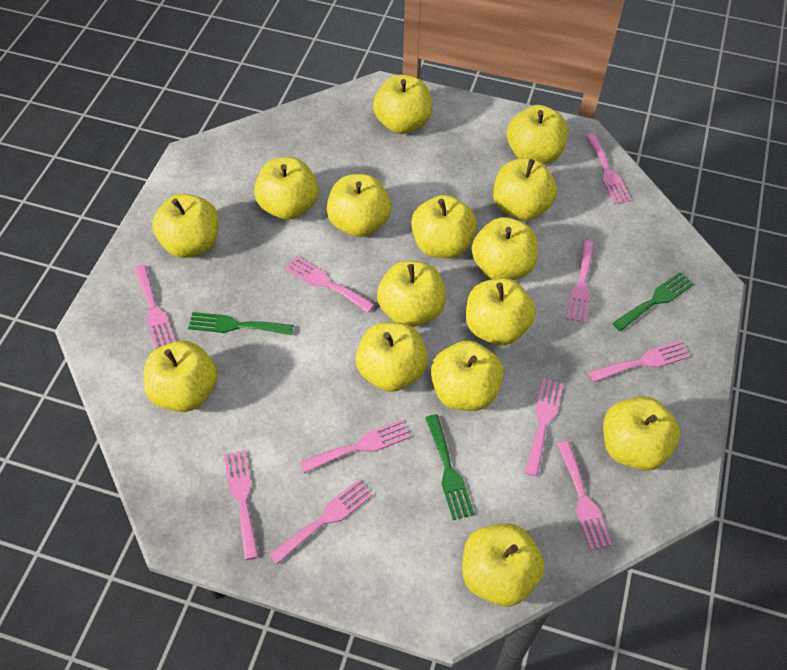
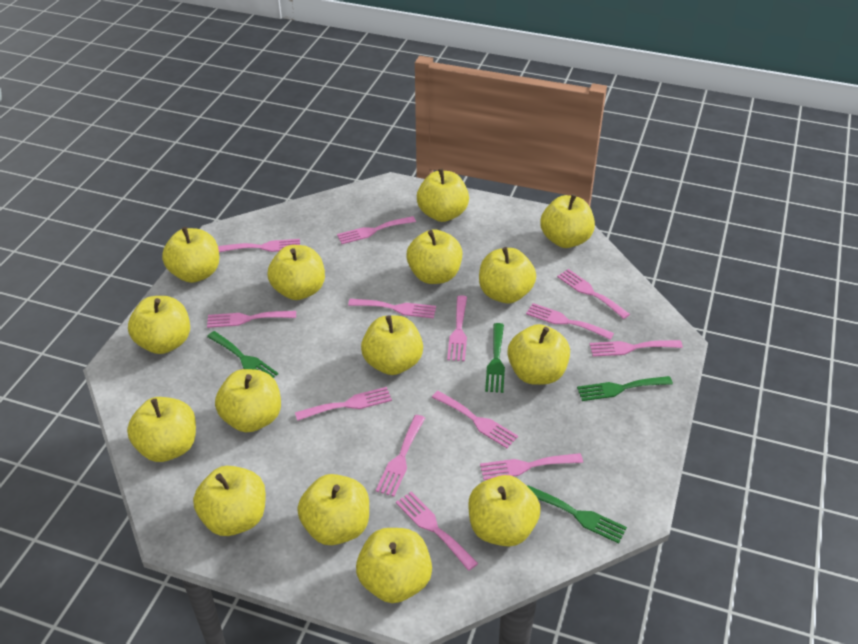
green fork: 3 -> 4
pink fork: 10 -> 13

